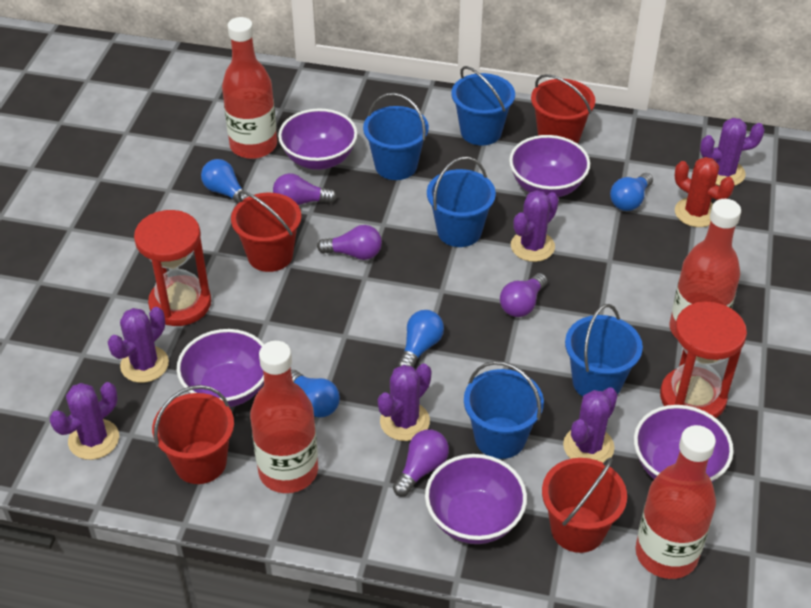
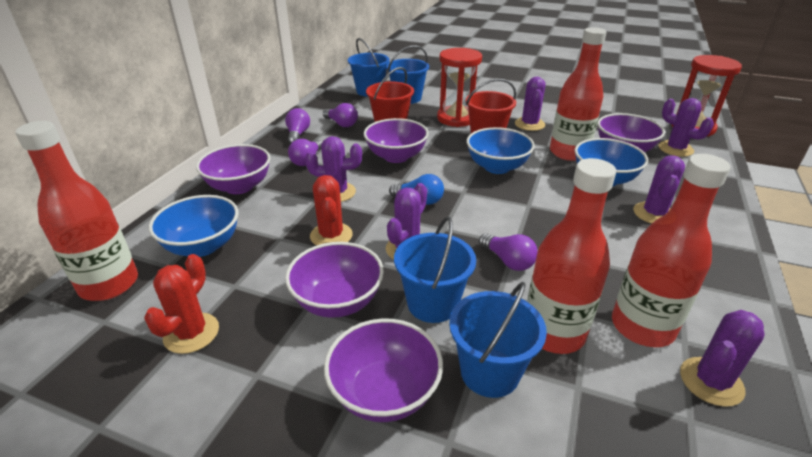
blue bowl: 0 -> 3
blue bucket: 5 -> 4
blue light bulb: 4 -> 1
red bucket: 4 -> 2
red cactus: 1 -> 2

